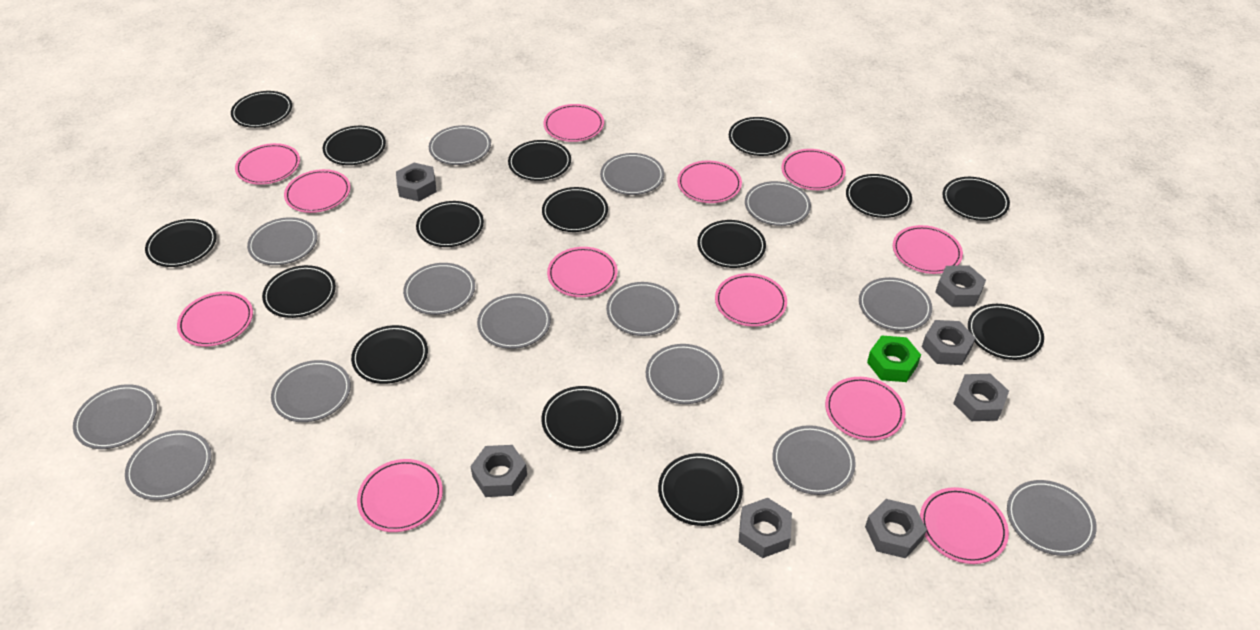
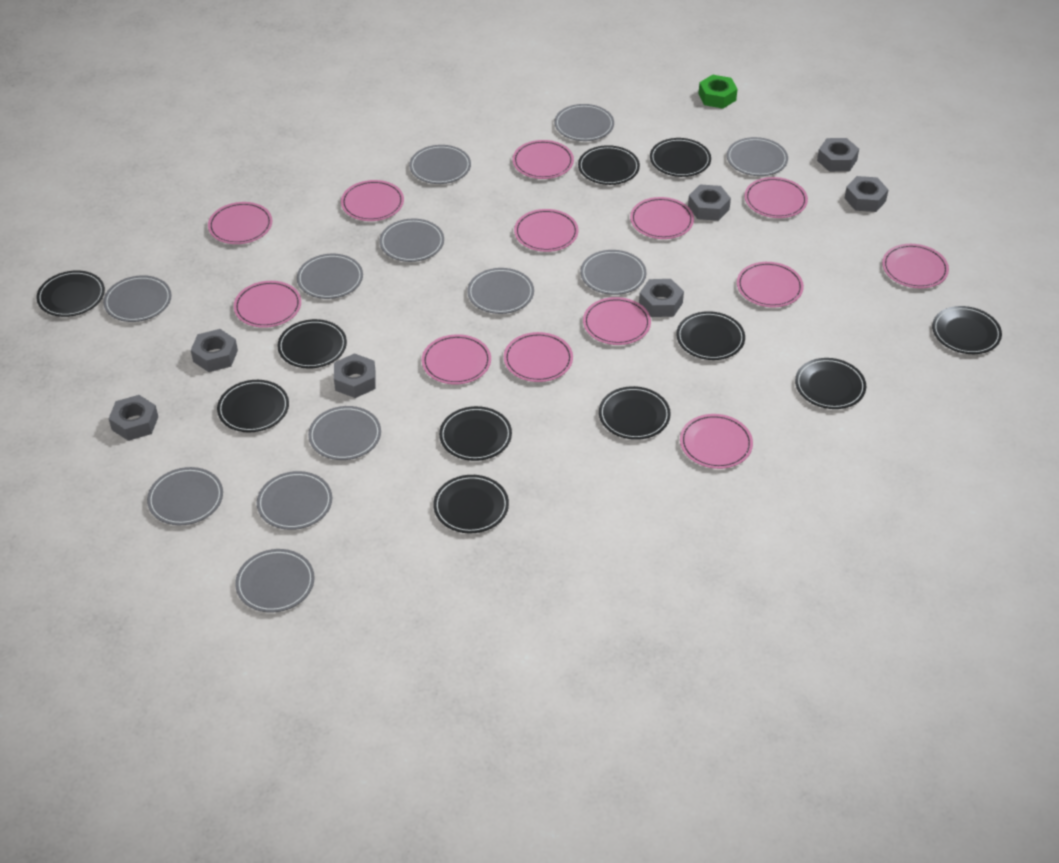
black plate: 15 -> 11
grey plate: 14 -> 12
pink plate: 12 -> 13

